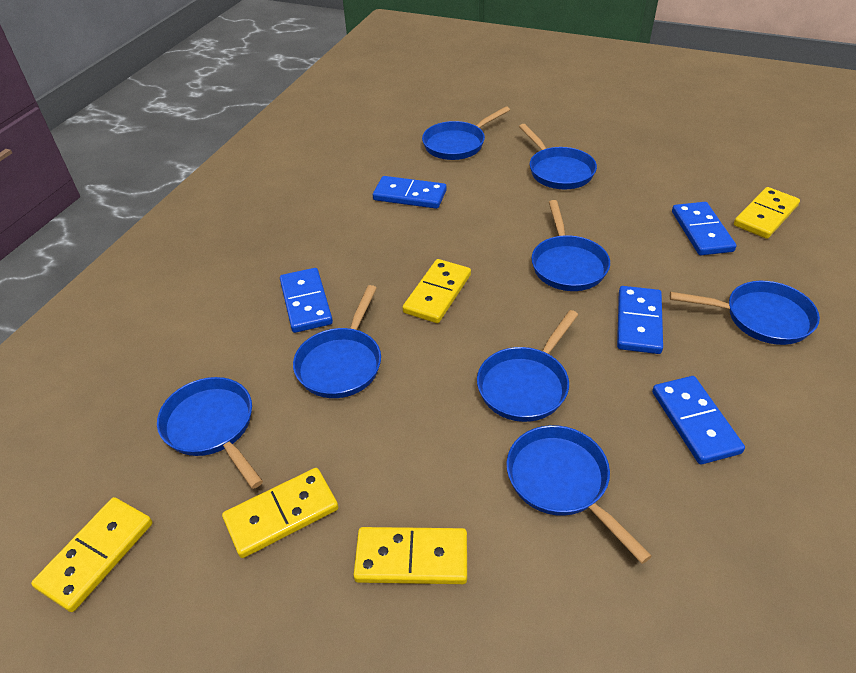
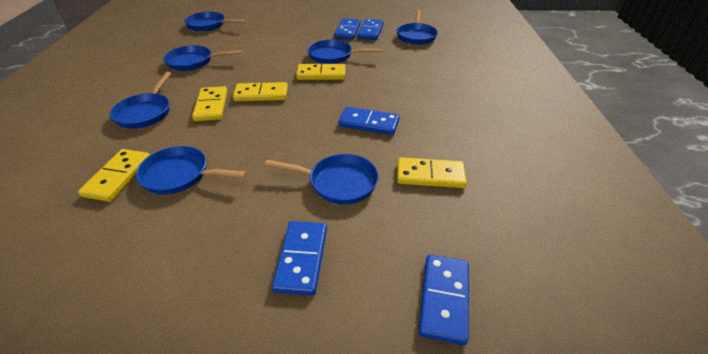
blue pan: 8 -> 7

